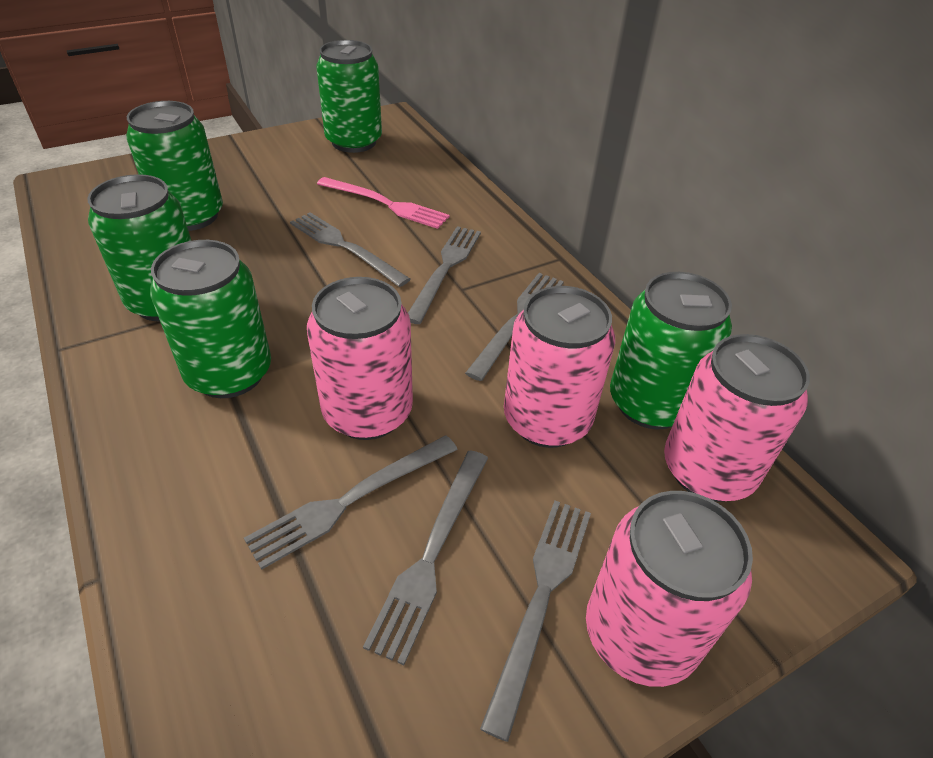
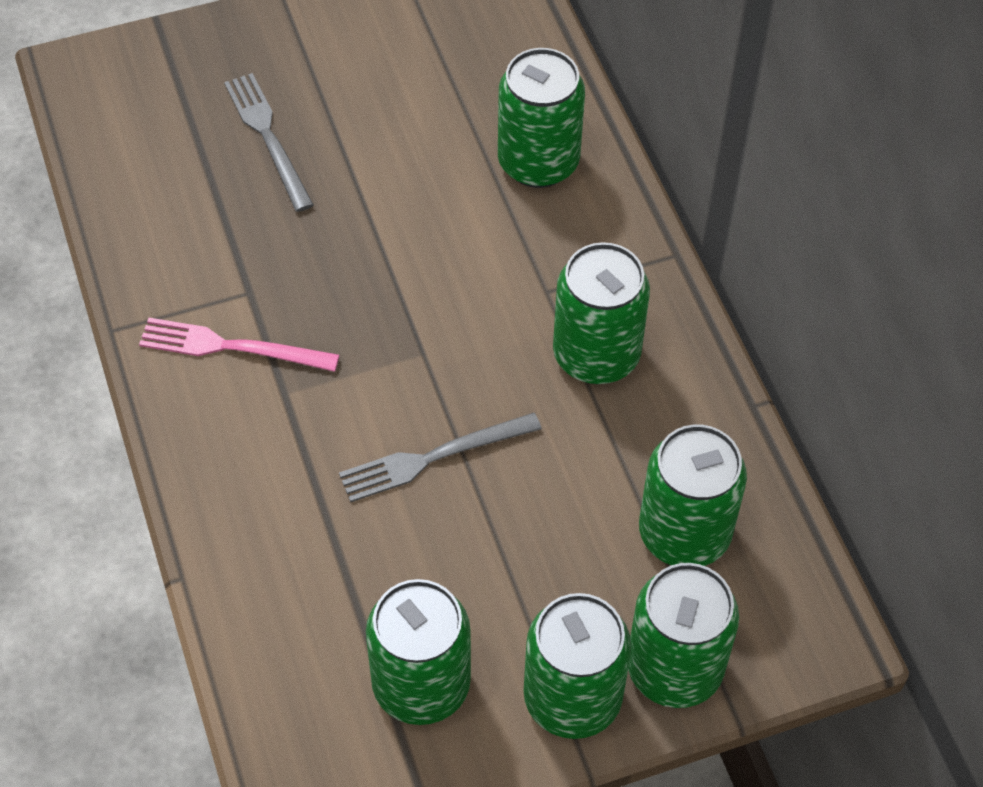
green can: 5 -> 6
grey fork: 6 -> 2
pink can: 4 -> 0

